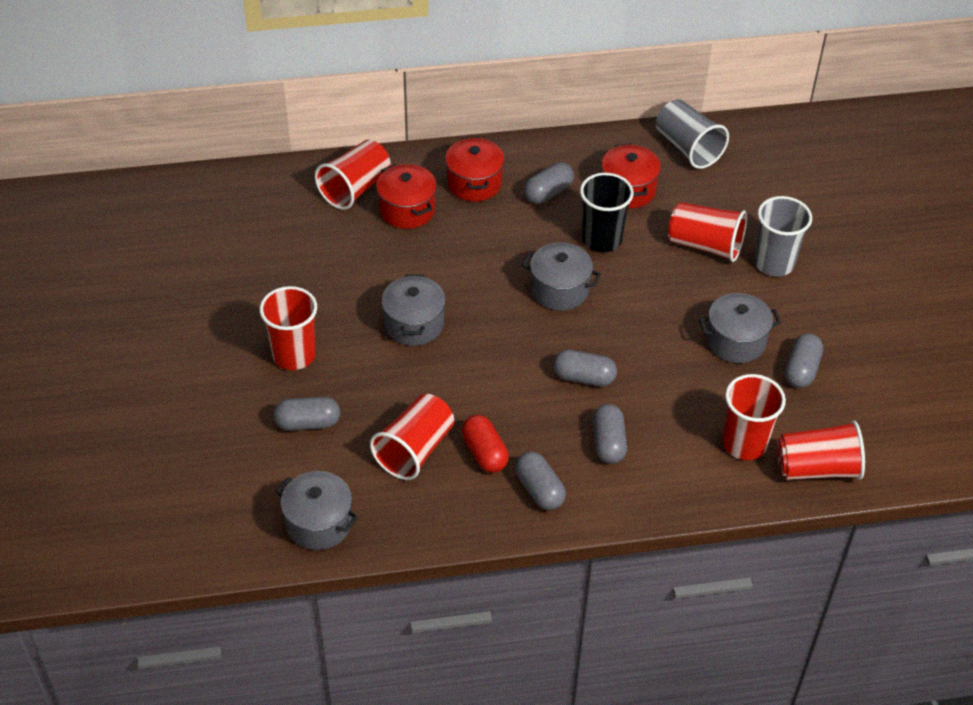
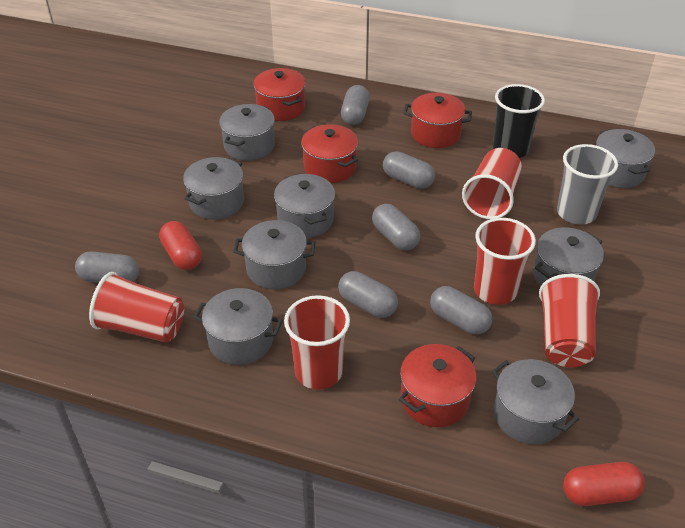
grey cup: 2 -> 1
grey pot: 4 -> 8
red capsule: 1 -> 2
red cup: 6 -> 5
red pot: 3 -> 4

